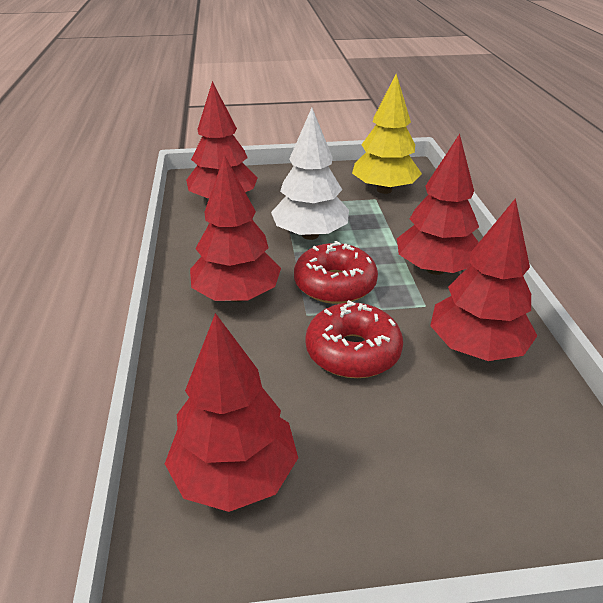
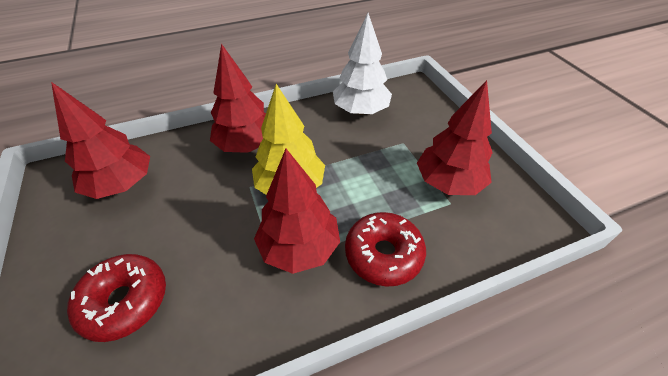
red tree: 5 -> 4

